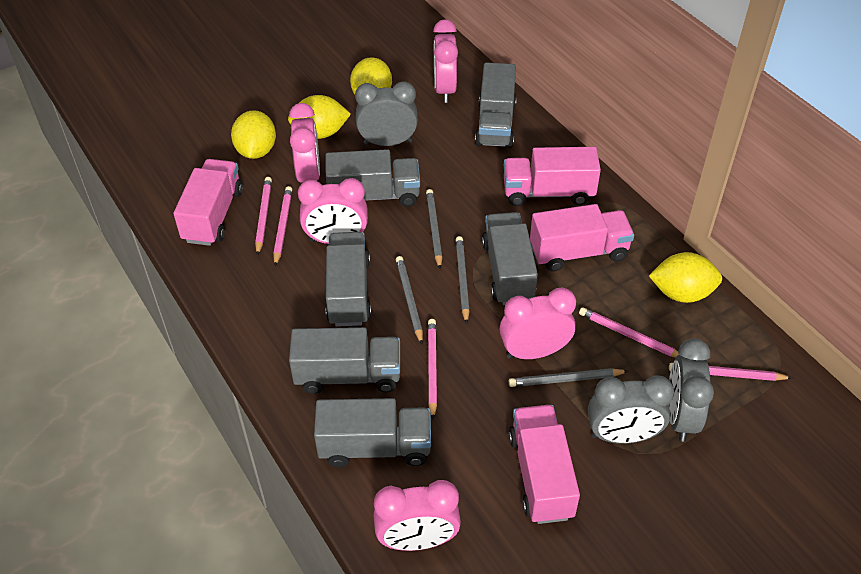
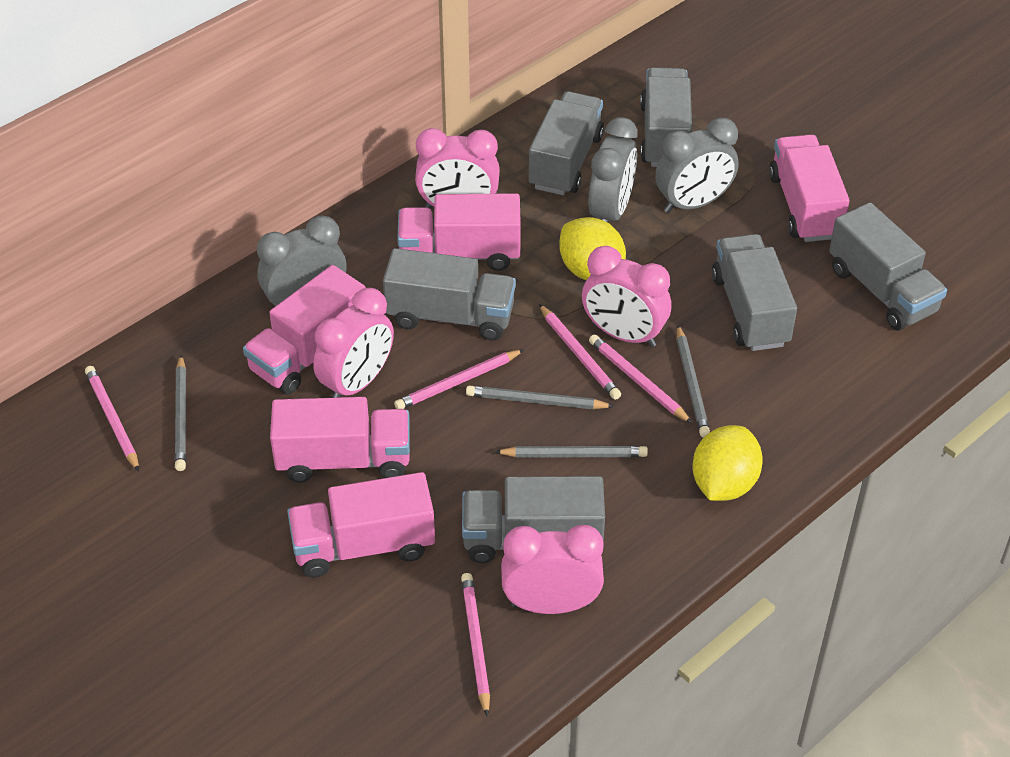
pink clock: 5 -> 4
pink truck: 4 -> 5
yellow lemon: 4 -> 2

